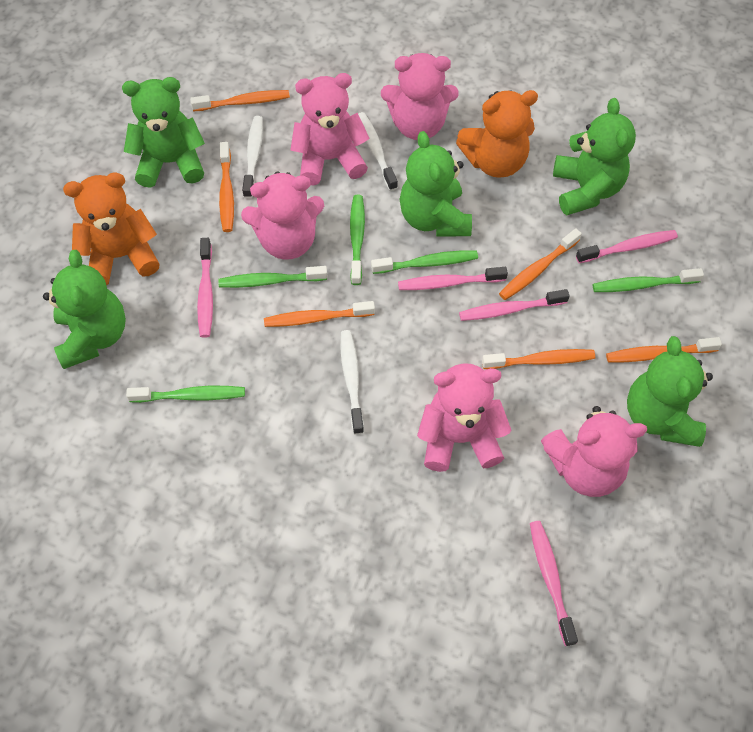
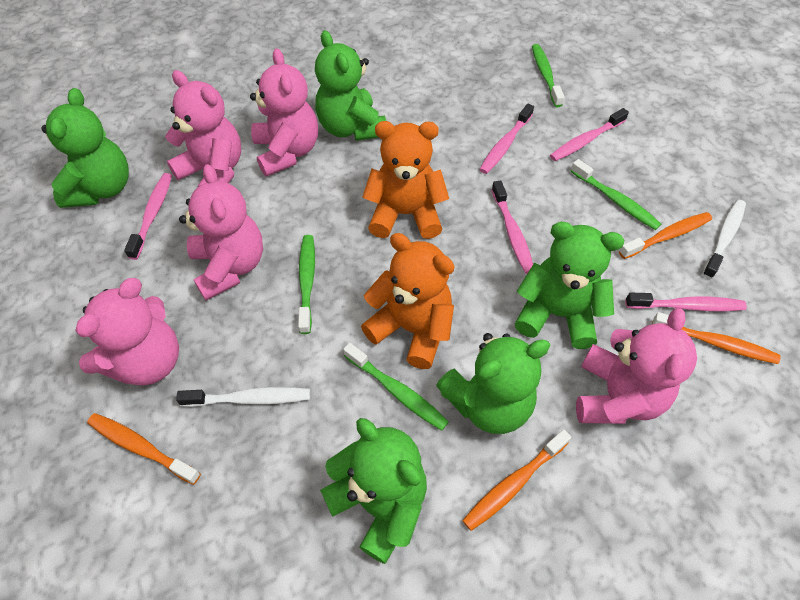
green toothbrush: 5 -> 4
orange toothbrush: 6 -> 4
white toothbrush: 3 -> 2

